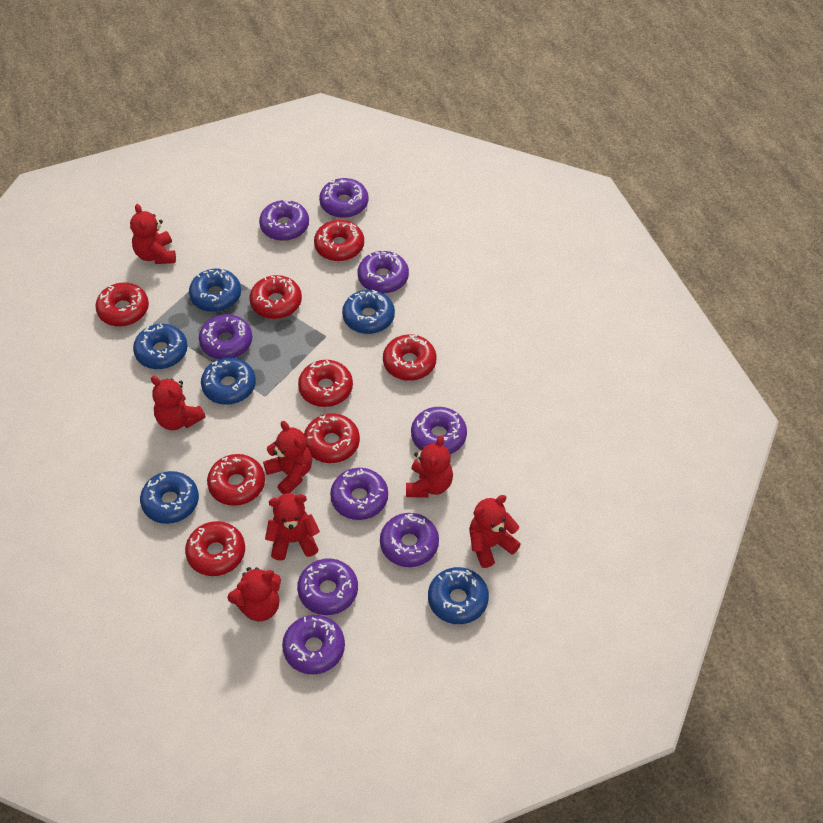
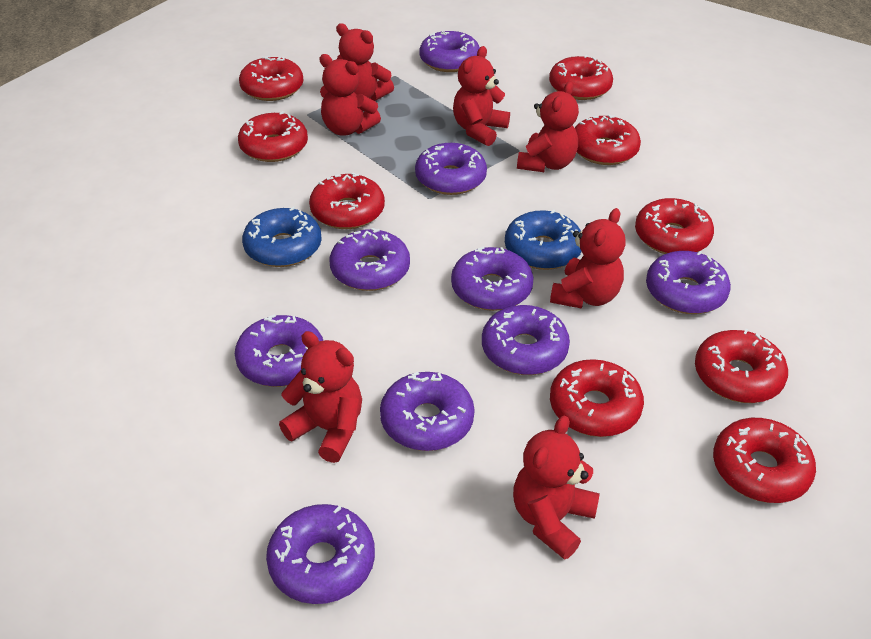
blue donut: 6 -> 2
red donut: 8 -> 9

